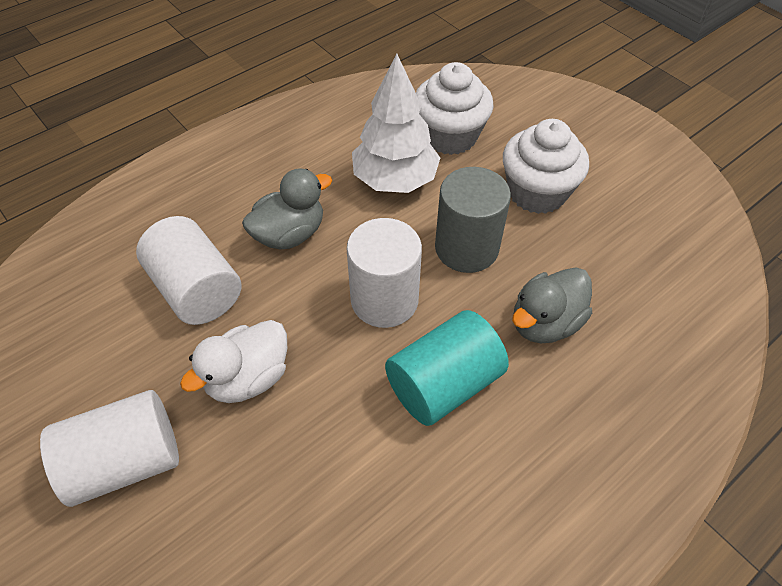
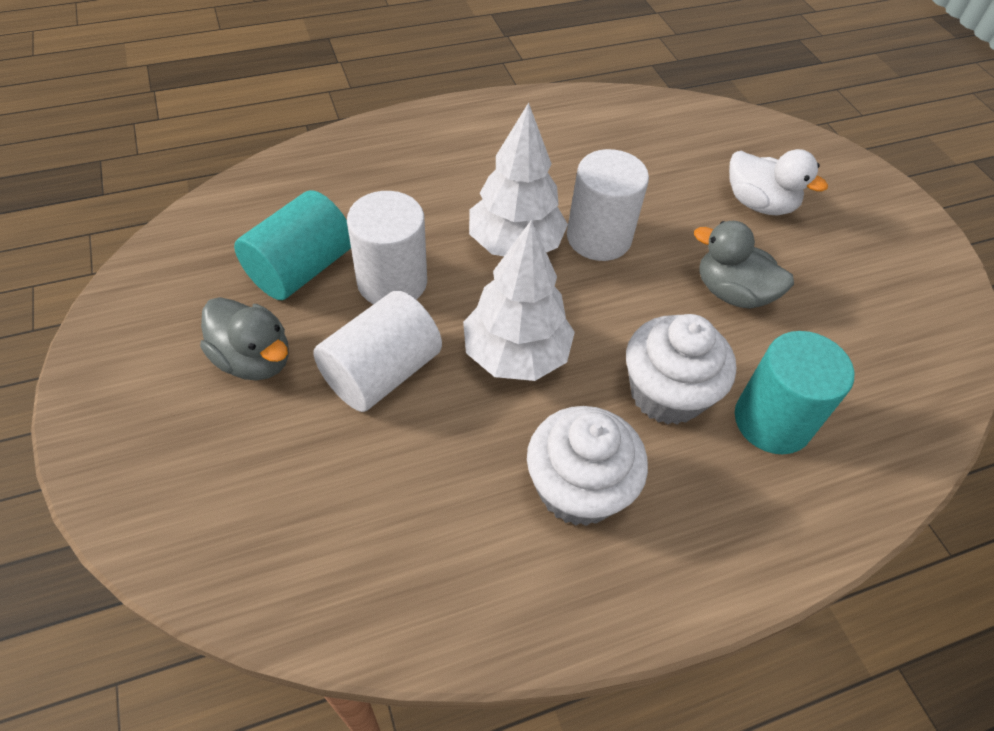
grey cylinder: 1 -> 0
turquoise cylinder: 1 -> 2
white tree: 1 -> 2

